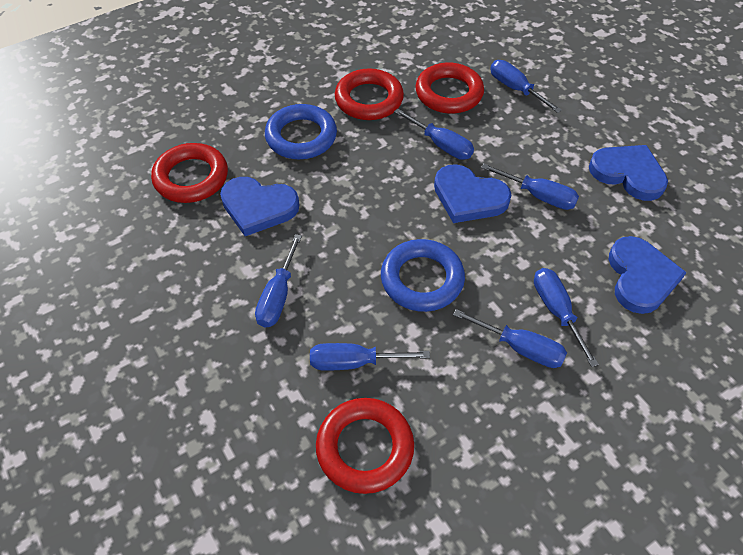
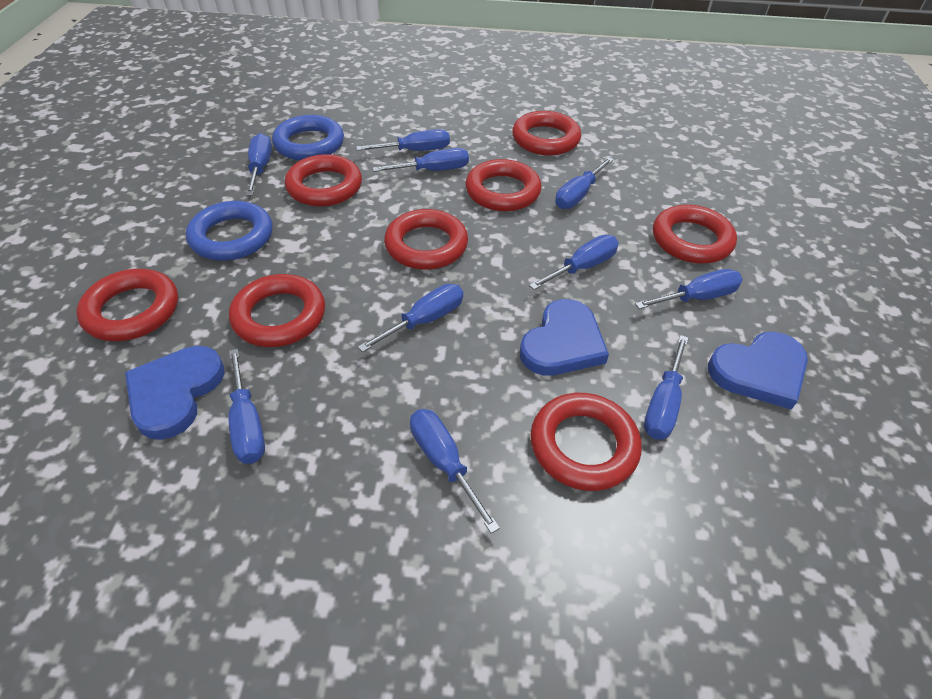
blue heart: 4 -> 3
blue screwdriver: 7 -> 10
red ring: 4 -> 8

